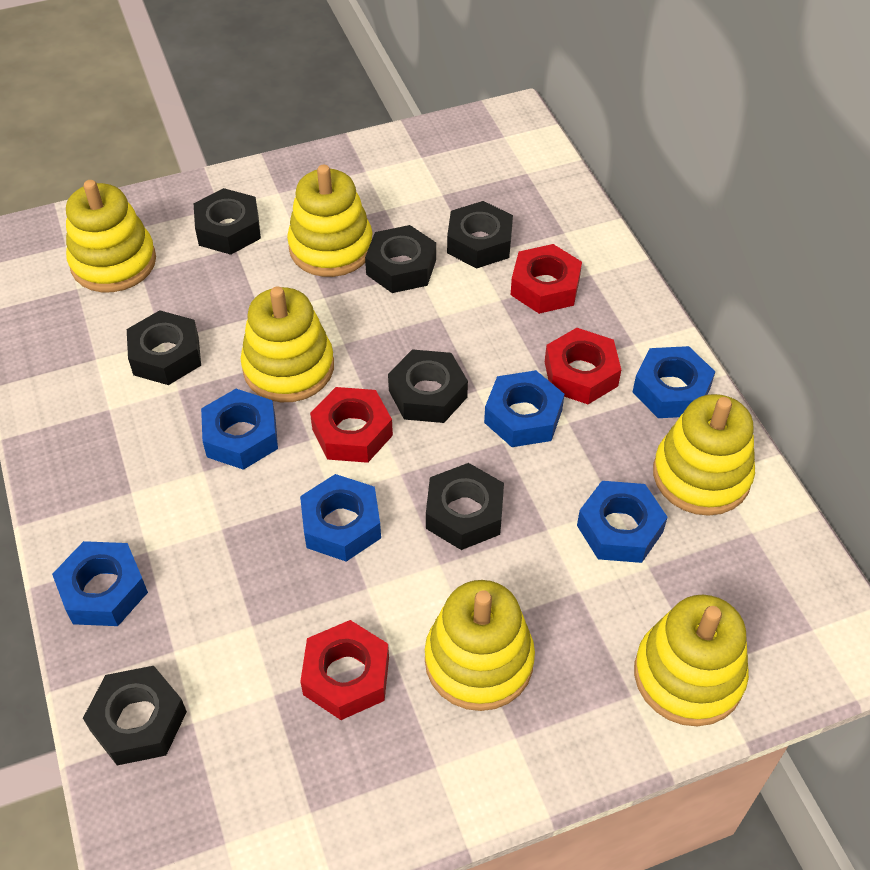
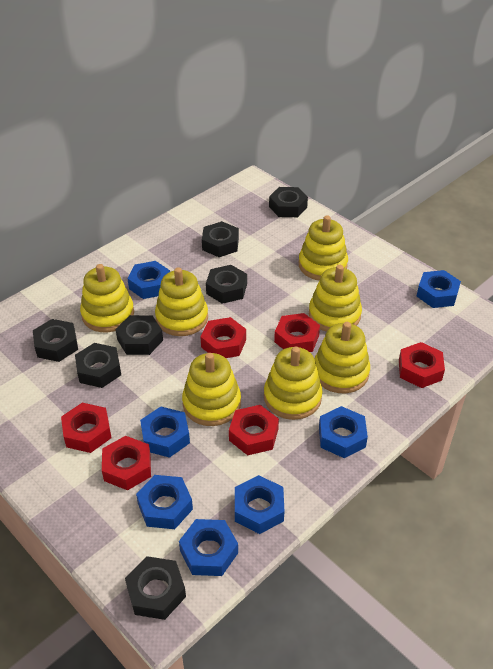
blue nut: 6 -> 7
red nut: 4 -> 6
yellow stacking toy: 6 -> 7

